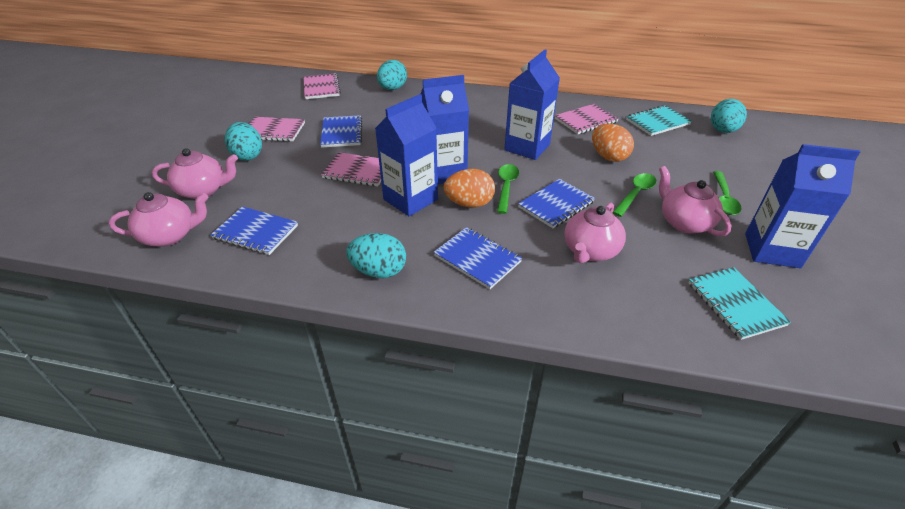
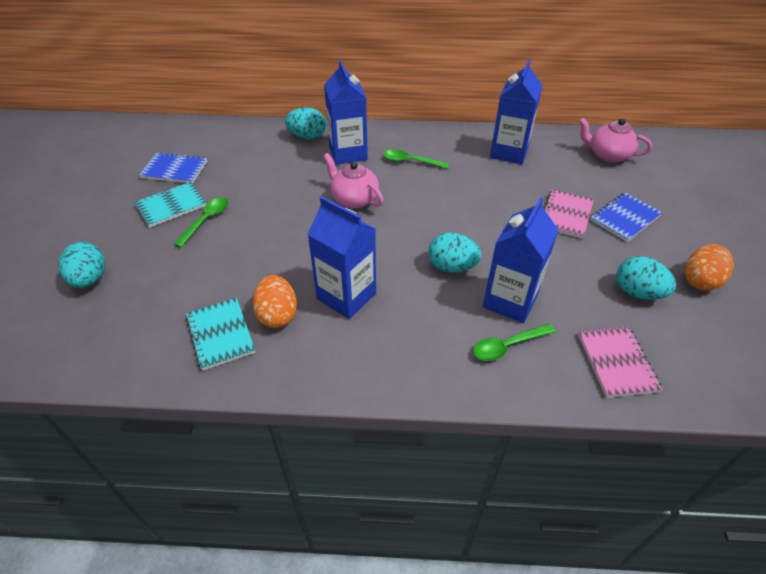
blue notebook: 4 -> 2
pink notebook: 4 -> 2
pink teapot: 4 -> 2

